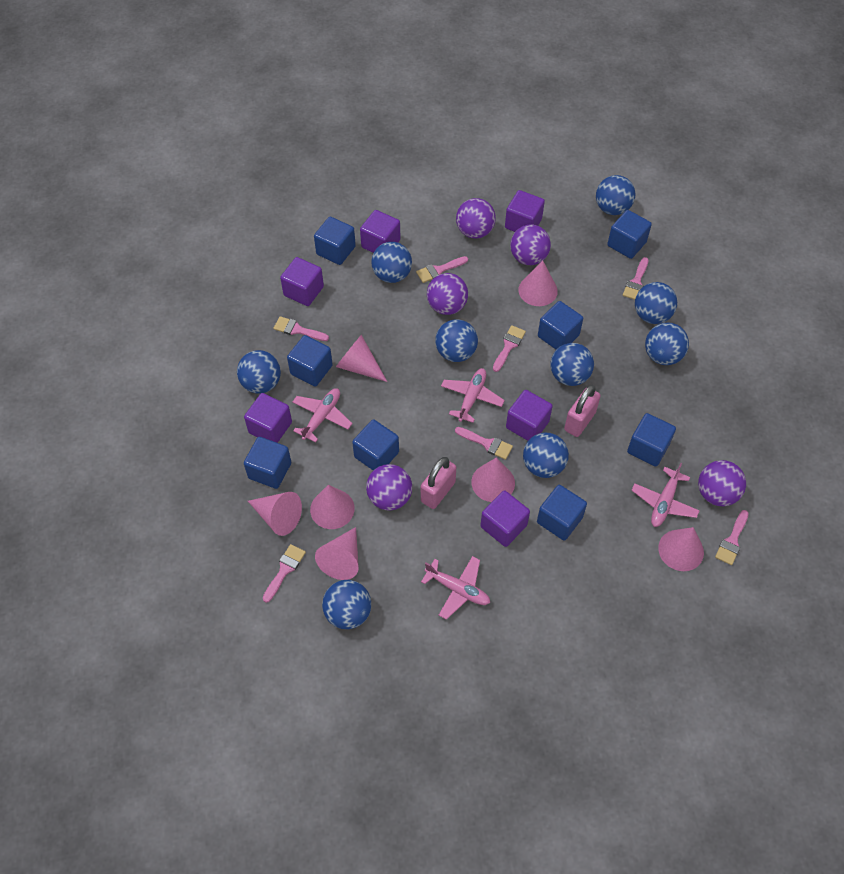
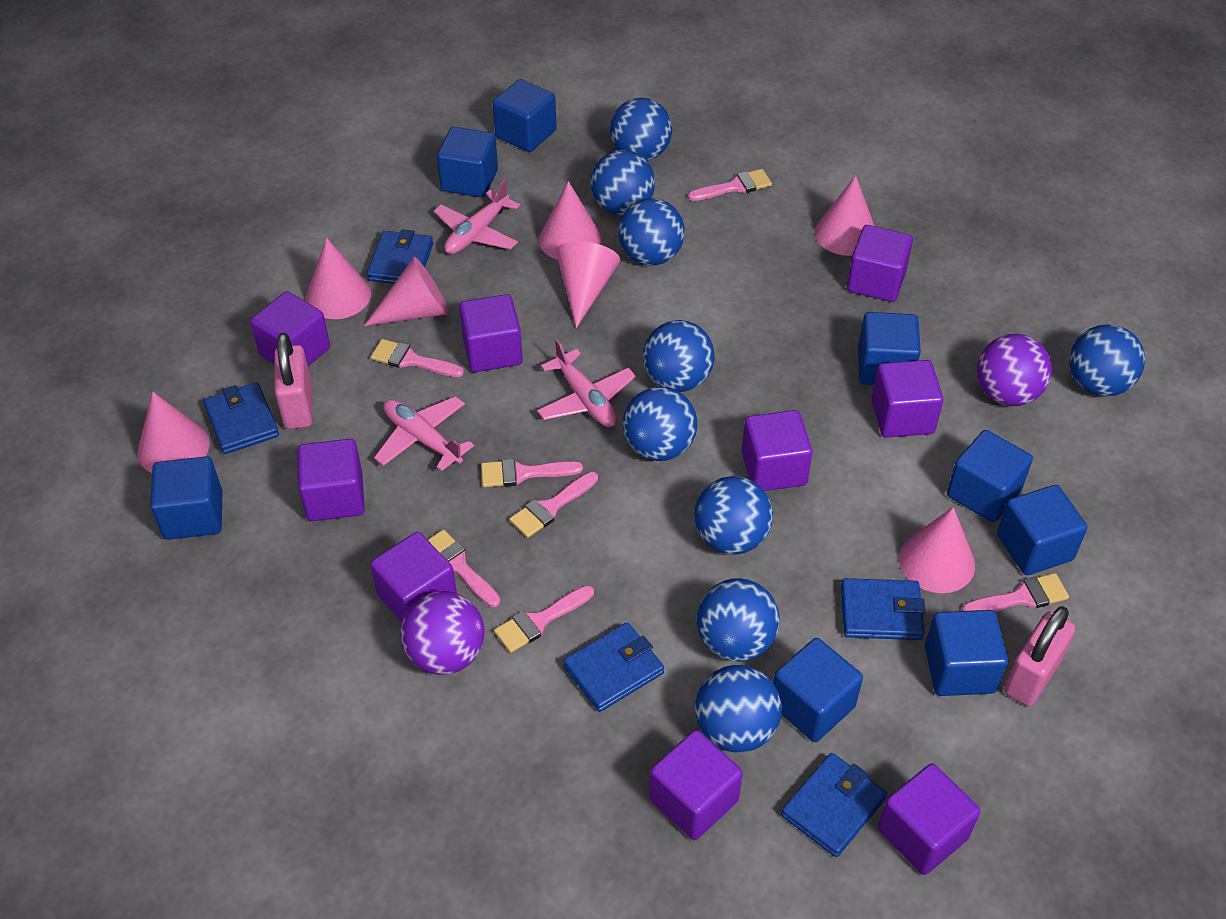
blue wallet: 0 -> 5
pink plane: 4 -> 3
purple ball: 5 -> 2
purple cube: 6 -> 9

